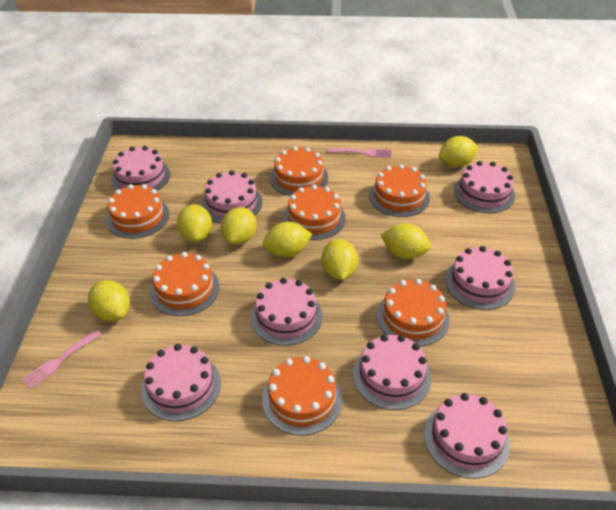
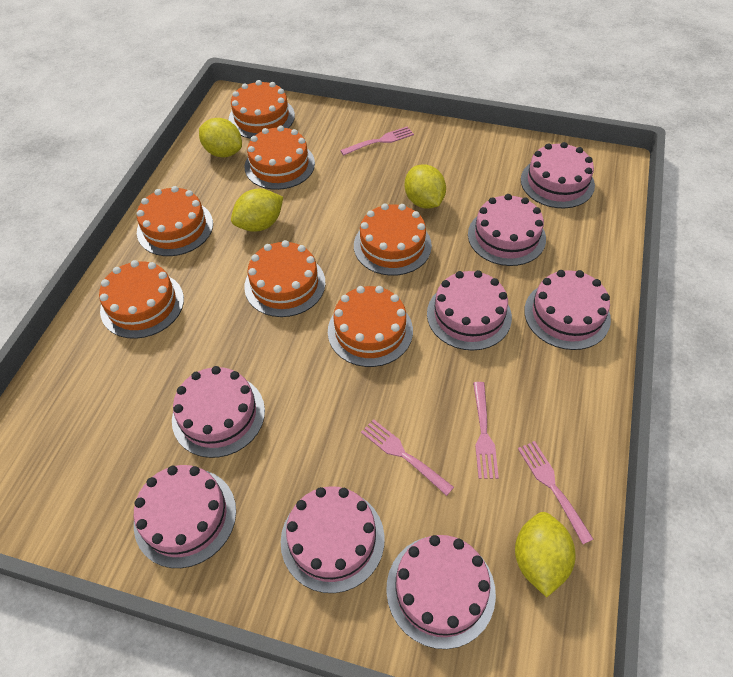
pink fork: 2 -> 4
yellow lemon: 7 -> 4

